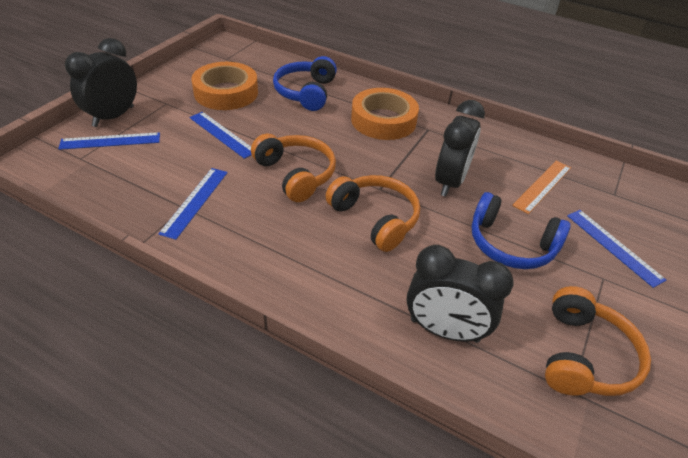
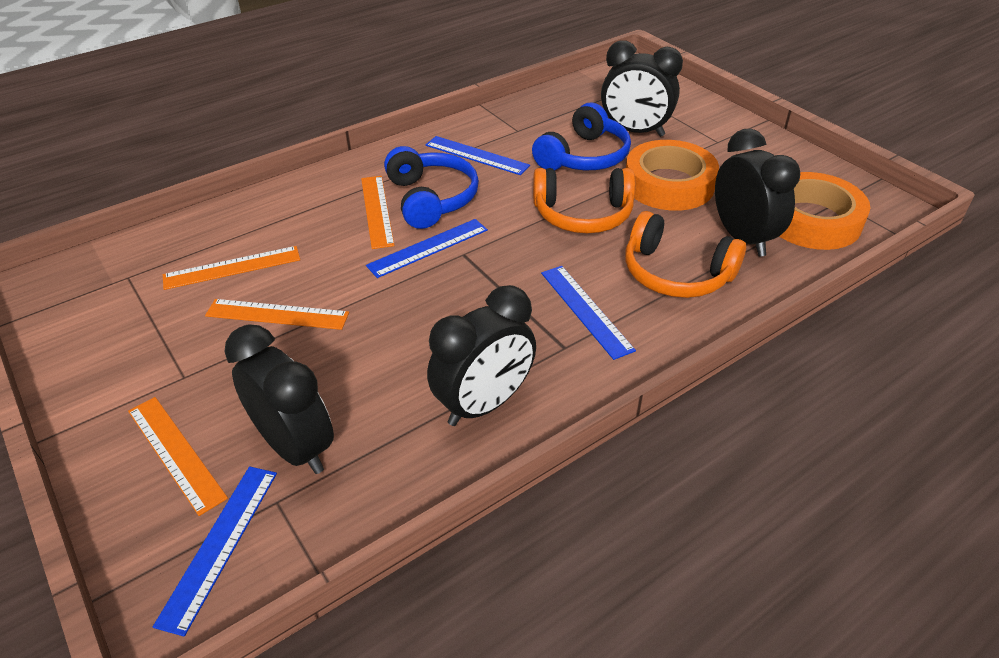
black clock: 3 -> 4
orange headphones: 3 -> 2
orange ruler: 1 -> 4

